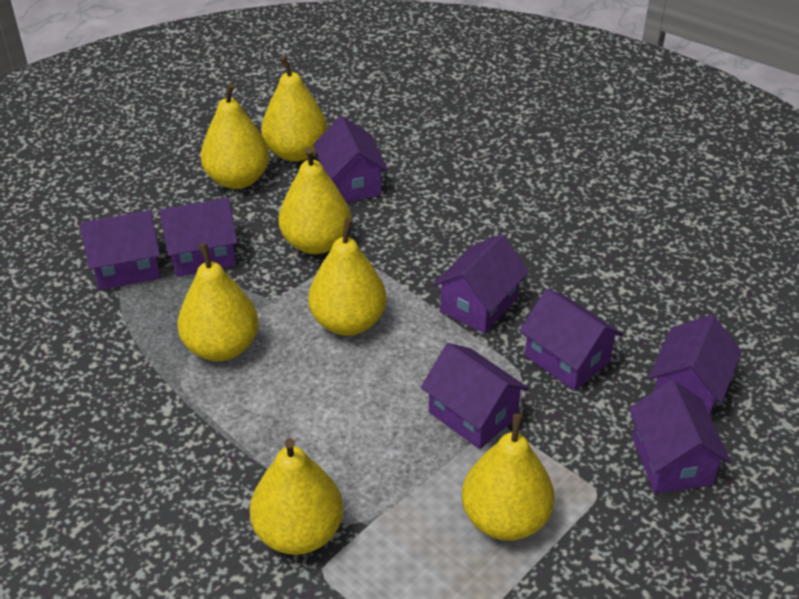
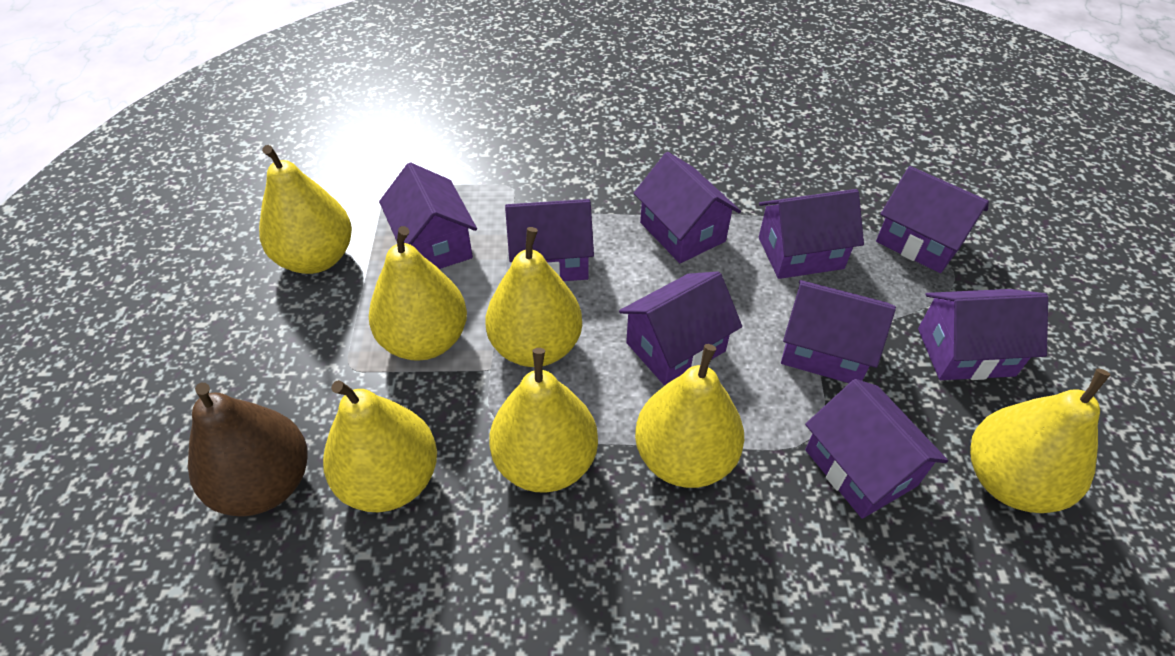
brown pear: 0 -> 1
purple house: 8 -> 9

